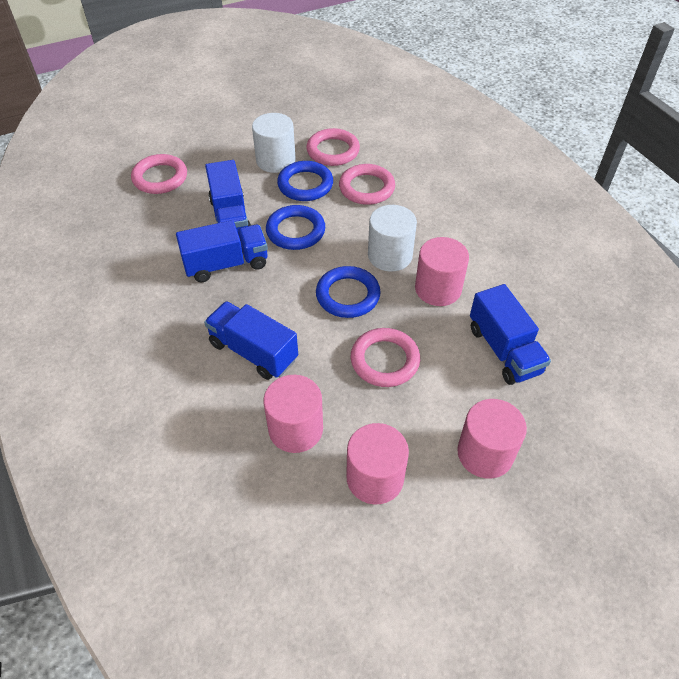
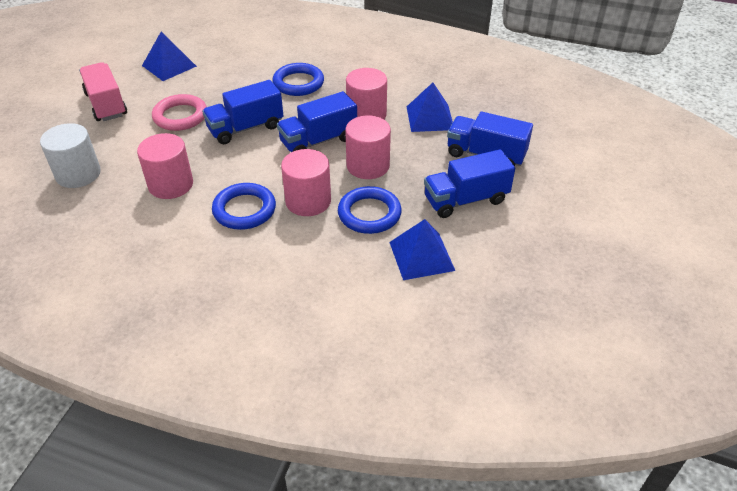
blue pyramid: 0 -> 3
pink ring: 4 -> 1
pink truck: 0 -> 1
white cylinder: 2 -> 1

